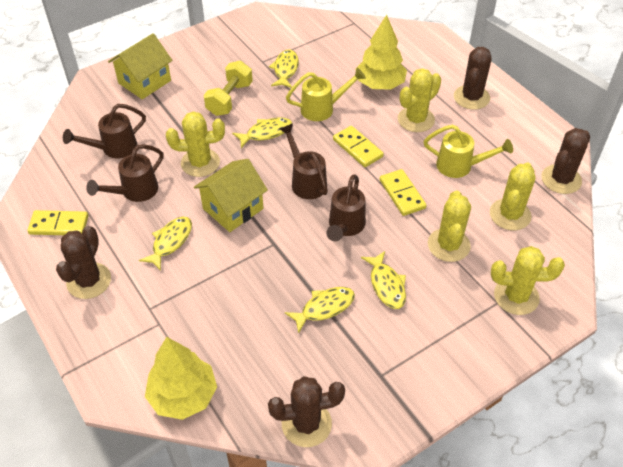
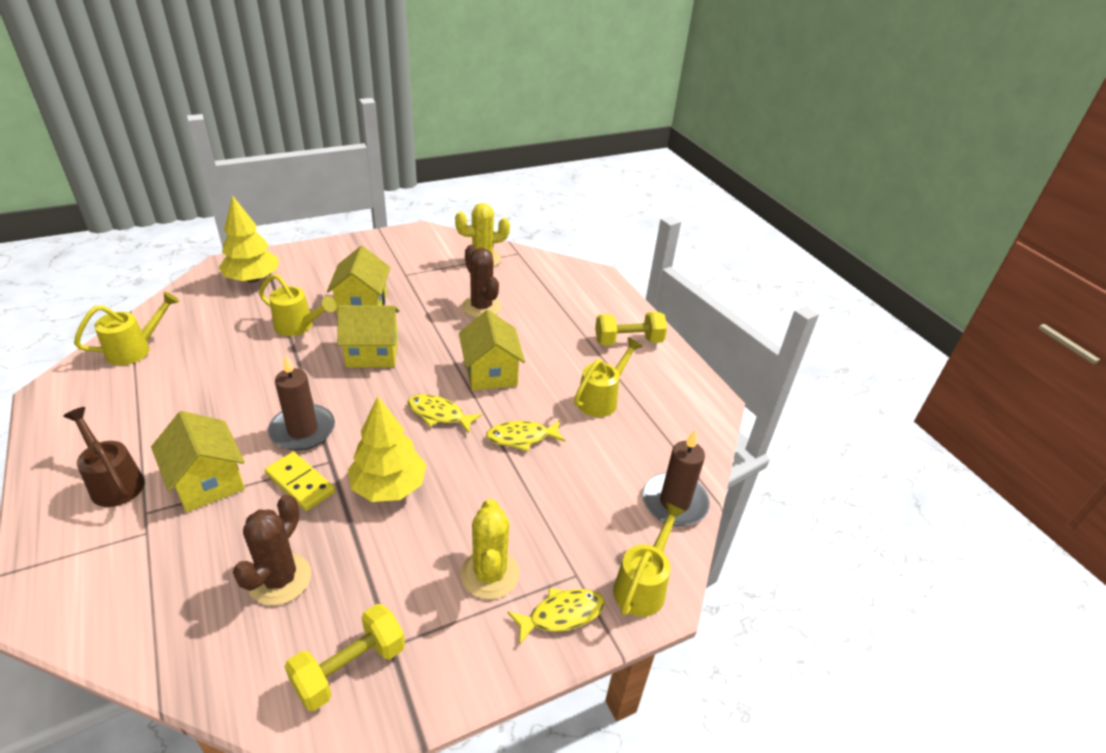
brown cactus: 4 -> 2
brown candle: 0 -> 2
brown watering can: 4 -> 1
yellow cactus: 5 -> 2
yellow domino: 3 -> 1
yellow dumbbell: 1 -> 2
yellow fish: 5 -> 3
yellow house: 2 -> 4
yellow watering can: 2 -> 4

